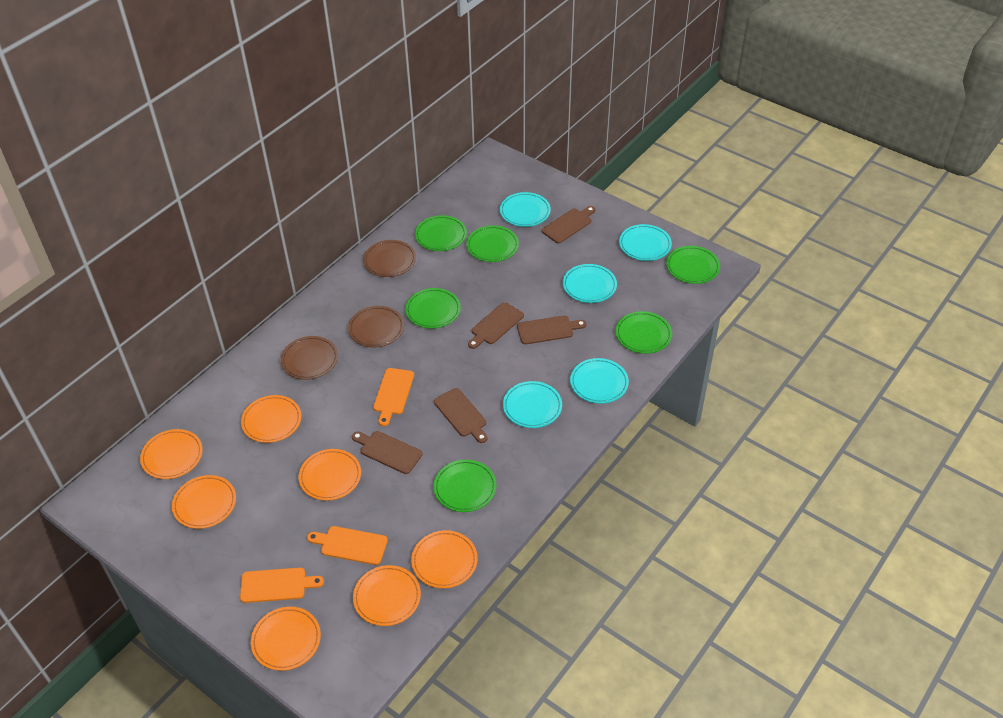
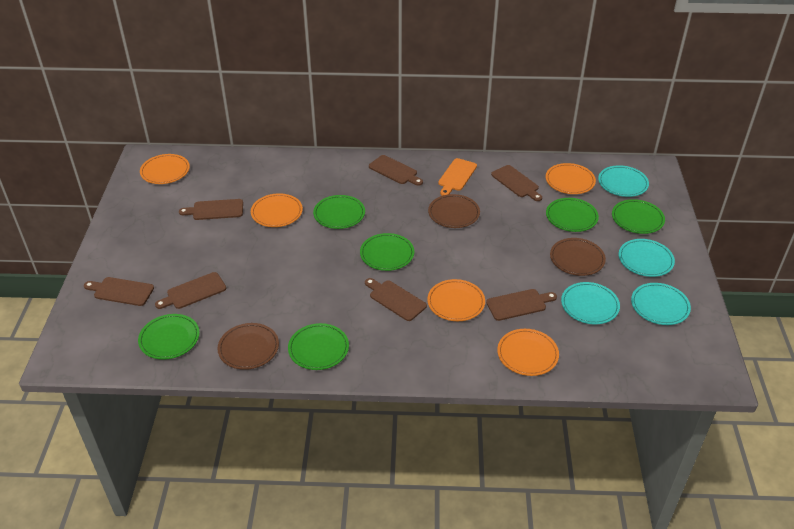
brown cutting board: 5 -> 7
orange cutting board: 3 -> 1
orange plate: 7 -> 5
turquoise plate: 5 -> 4

